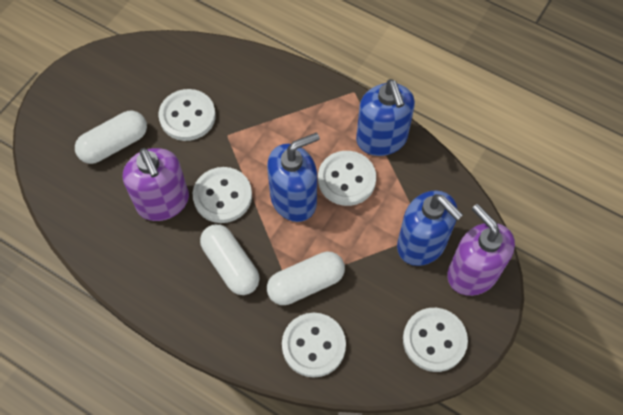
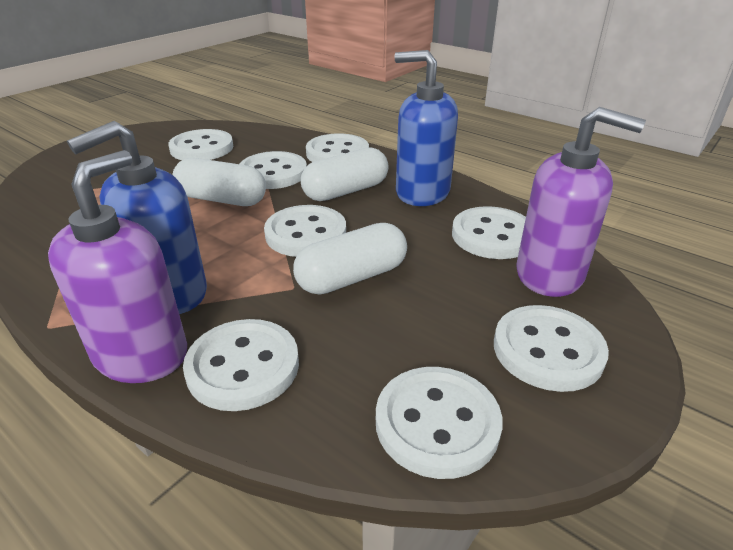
blue soap dispenser: 3 -> 2
white button: 5 -> 8

